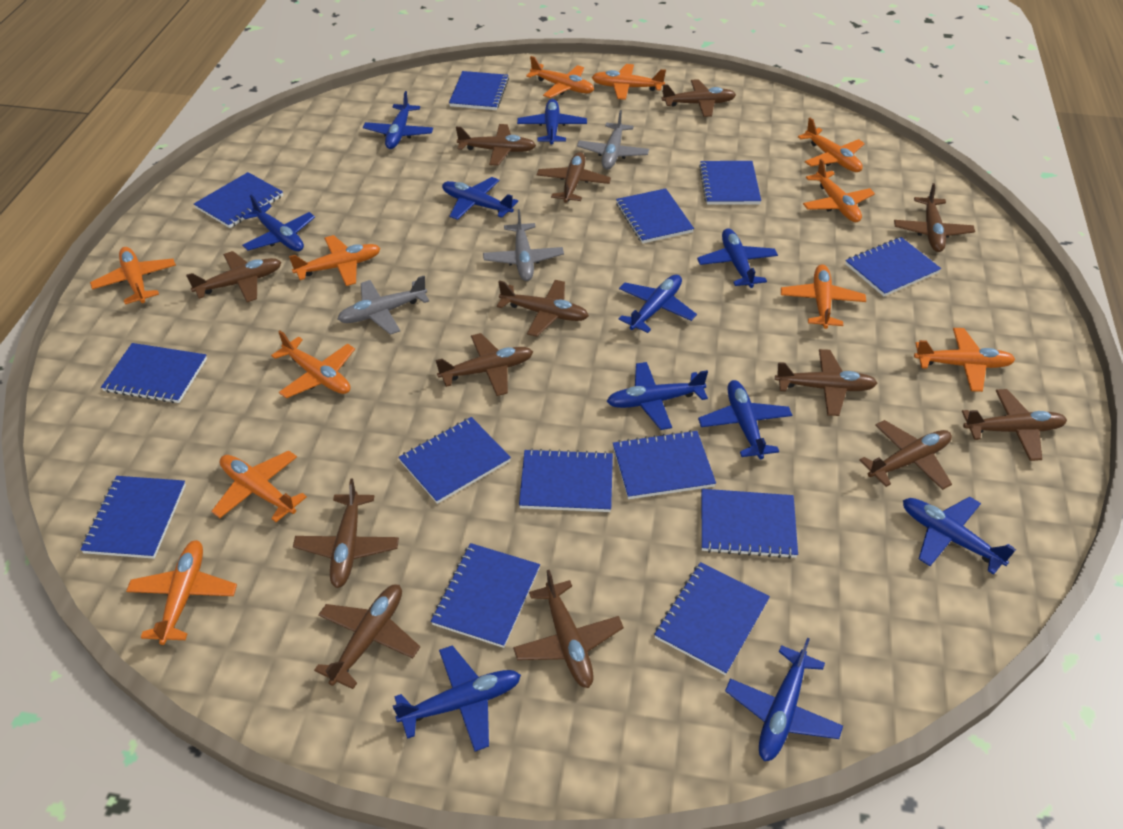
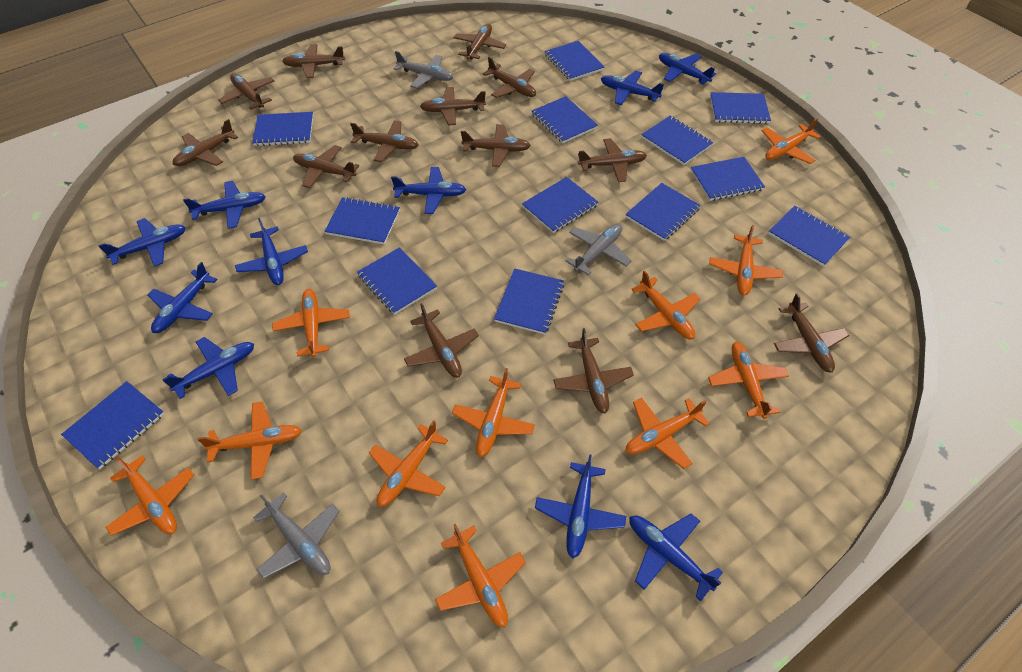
blue plane: 11 -> 10

